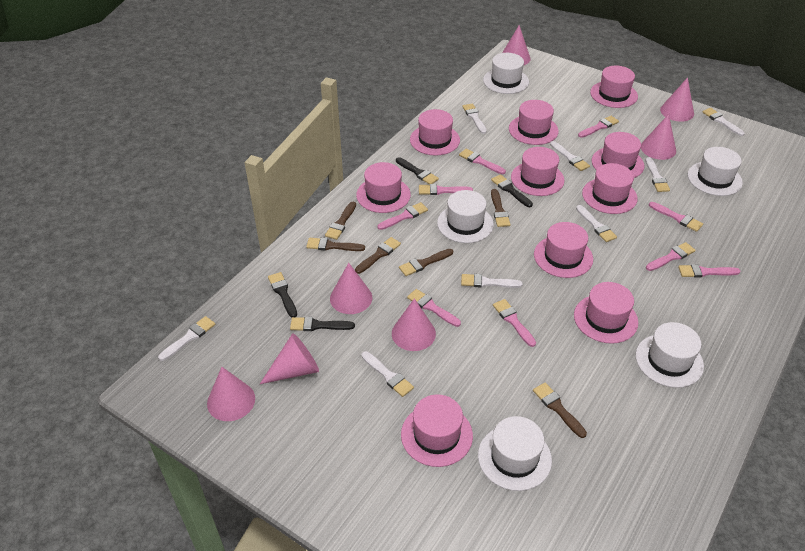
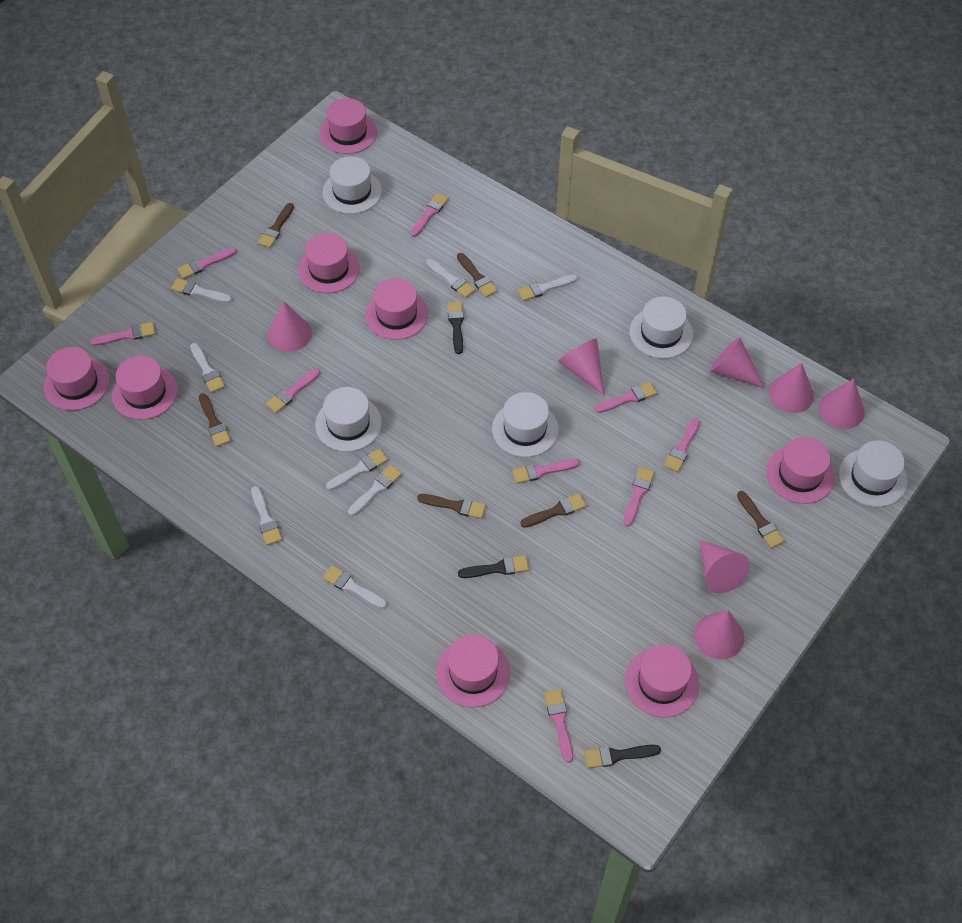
black brush: 4 -> 3
pink hat: 10 -> 8

